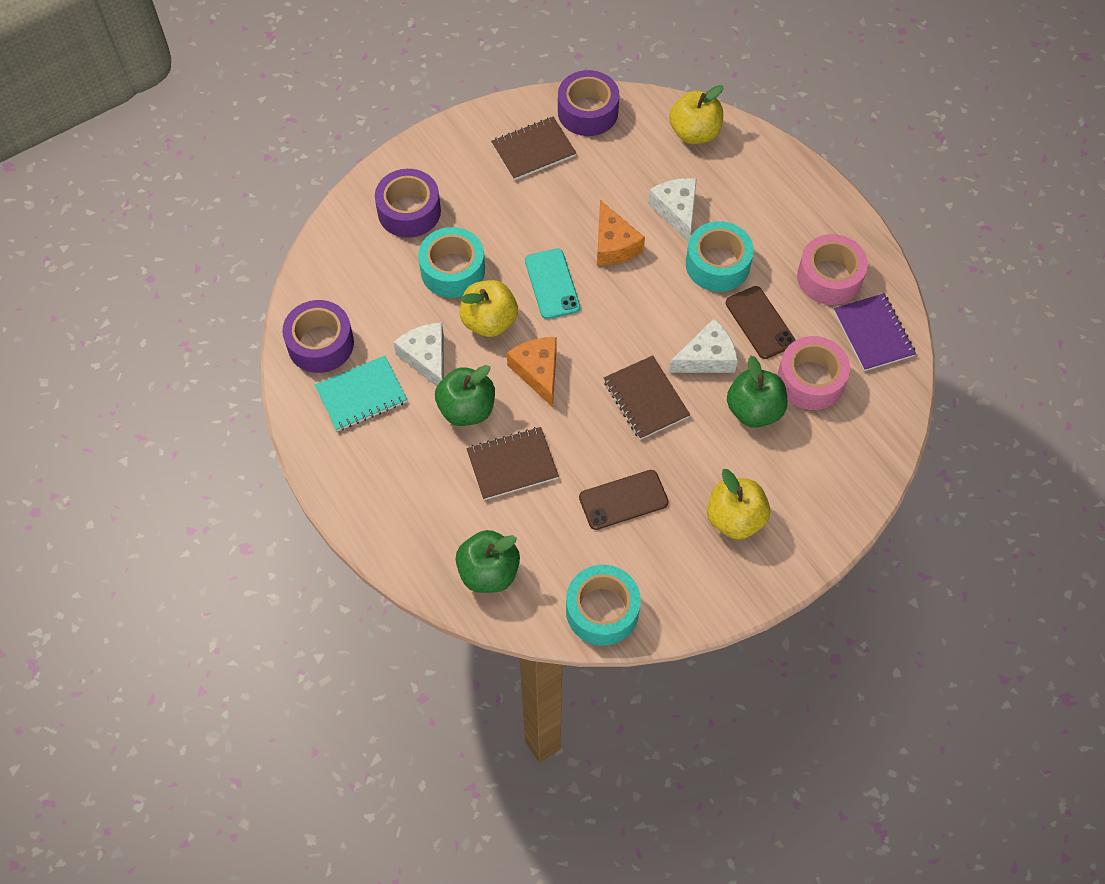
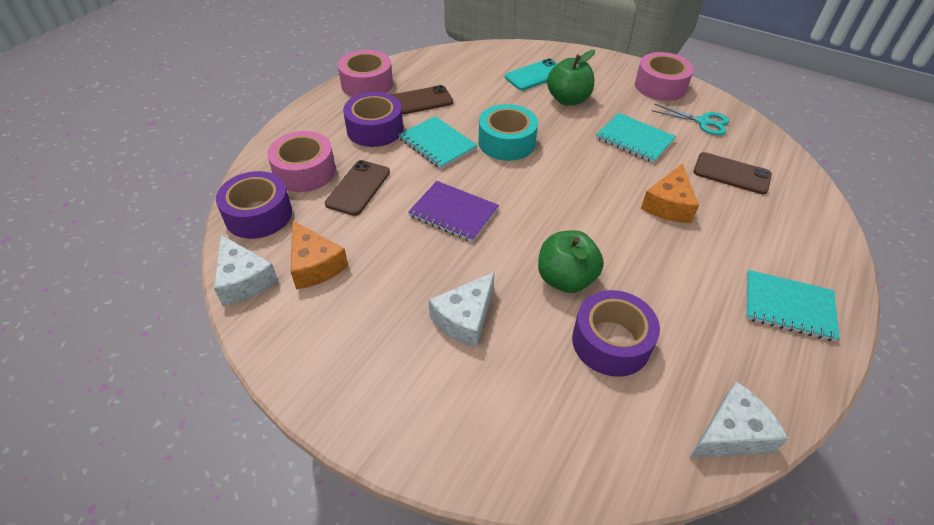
brown notebook: 3 -> 0
brown phone: 2 -> 3
green apple: 3 -> 2
pink tape: 2 -> 3
turquoise notebook: 1 -> 3
turquoise scissors: 0 -> 1
turquoise tape: 3 -> 1
yellow apple: 3 -> 0

